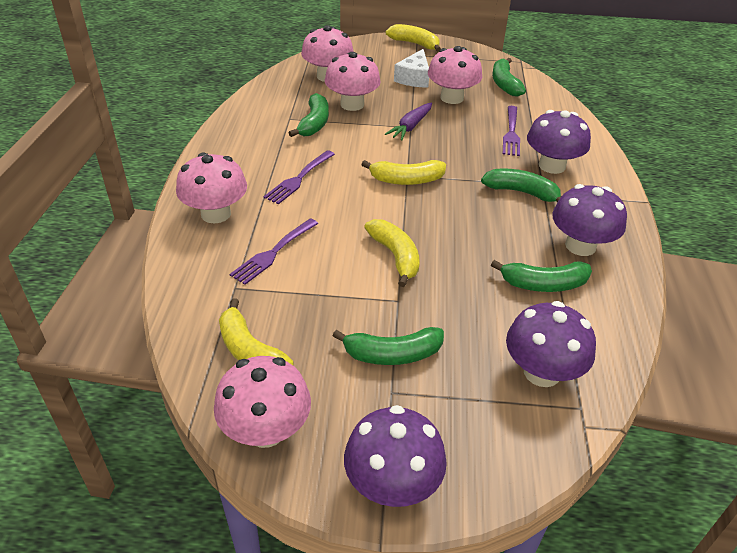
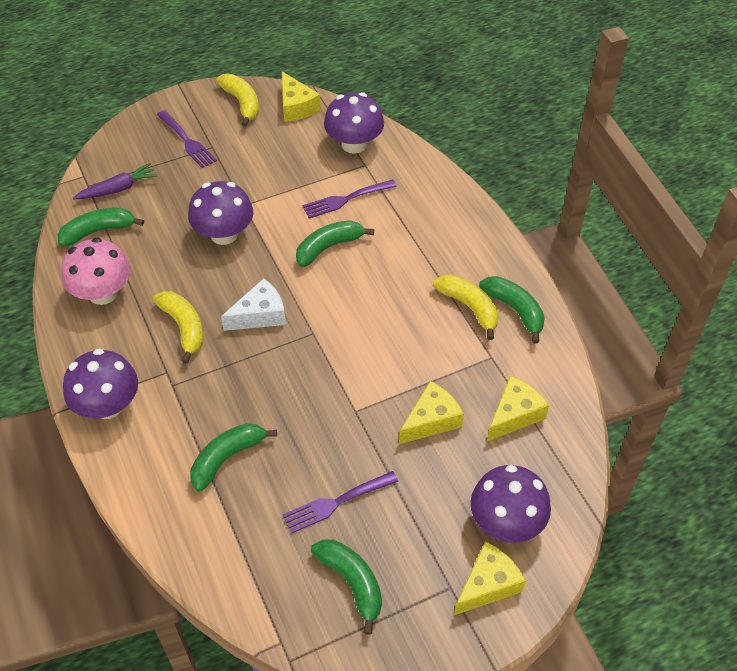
pink mushroom: 5 -> 1
yellow banana: 4 -> 3
yellow cheese: 0 -> 4

